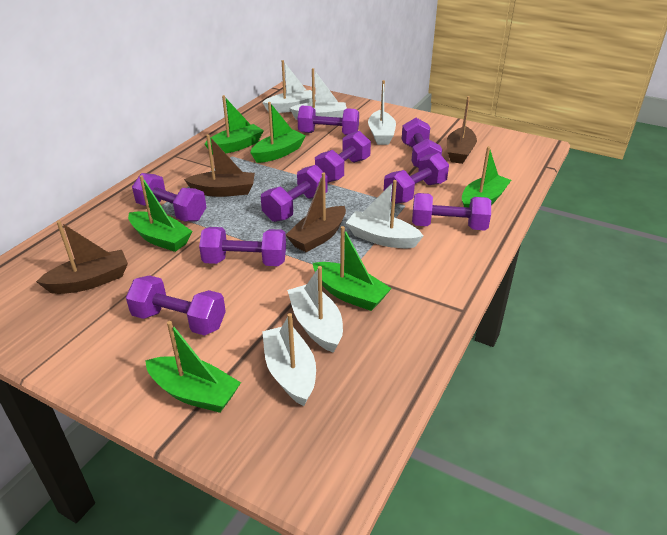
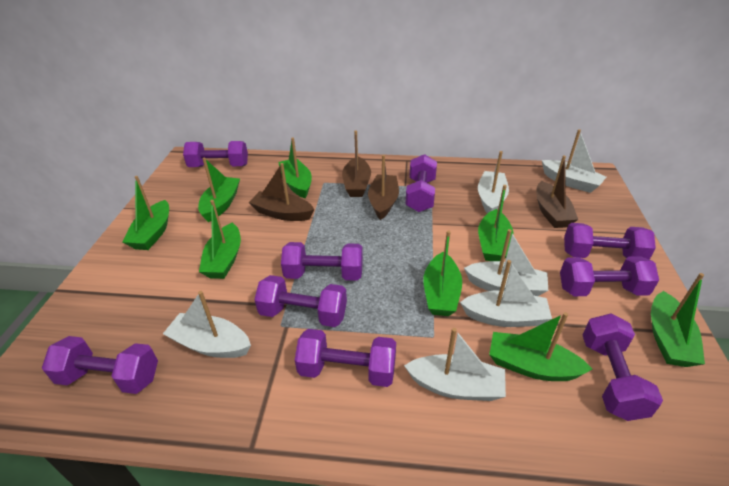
green boat: 6 -> 8

